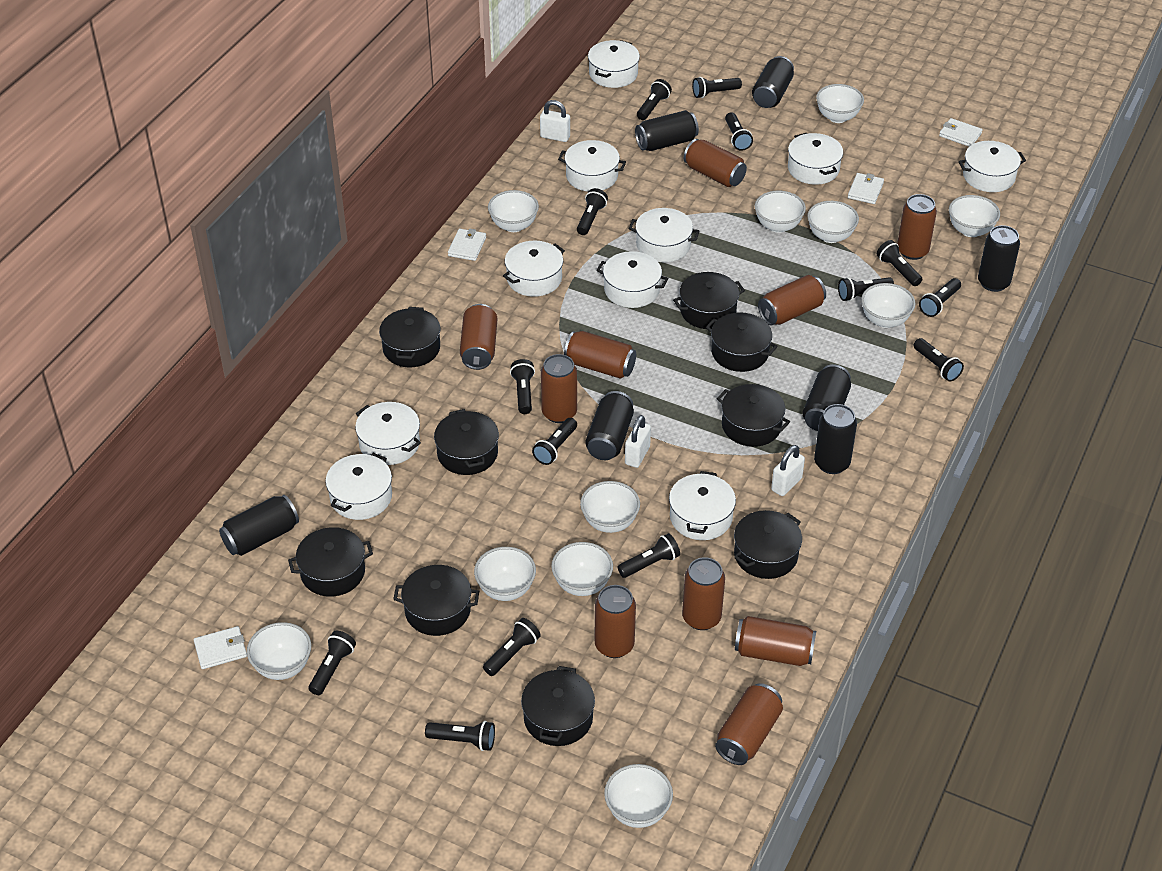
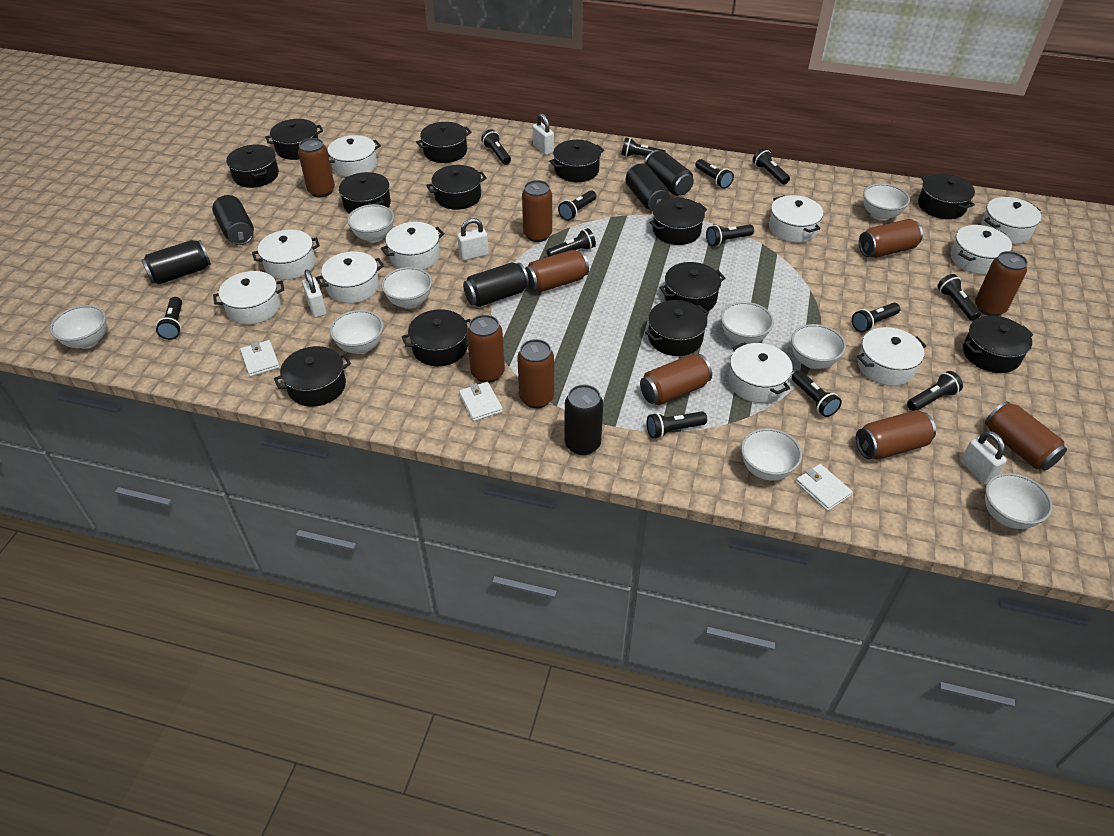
black can: 7 -> 6
black flashlight: 14 -> 13
black pot: 9 -> 13
white bowl: 11 -> 9
white padlock: 3 -> 4
white wallet: 4 -> 3

